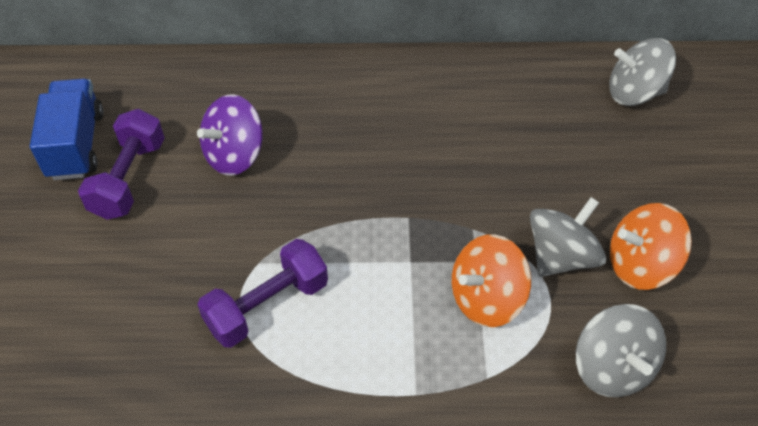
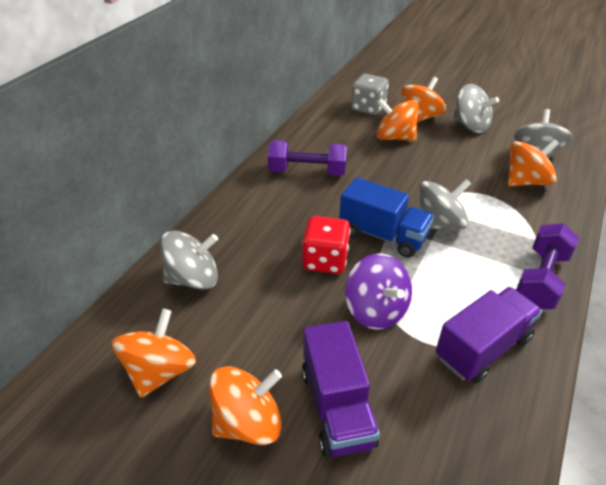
grey dice: 0 -> 1
grey spinning top: 3 -> 4
orange spinning top: 2 -> 5
purple truck: 0 -> 2
red dice: 0 -> 1

